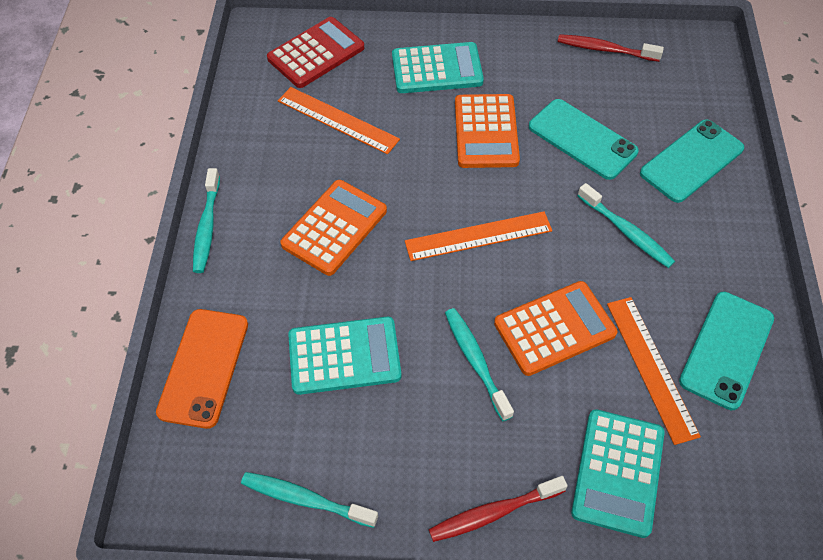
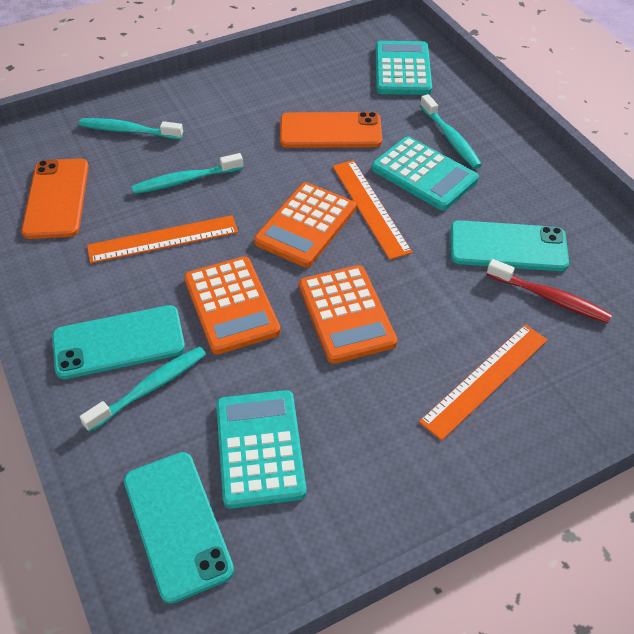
orange phone: 1 -> 2
red calculator: 1 -> 0
red toothbrush: 2 -> 1

